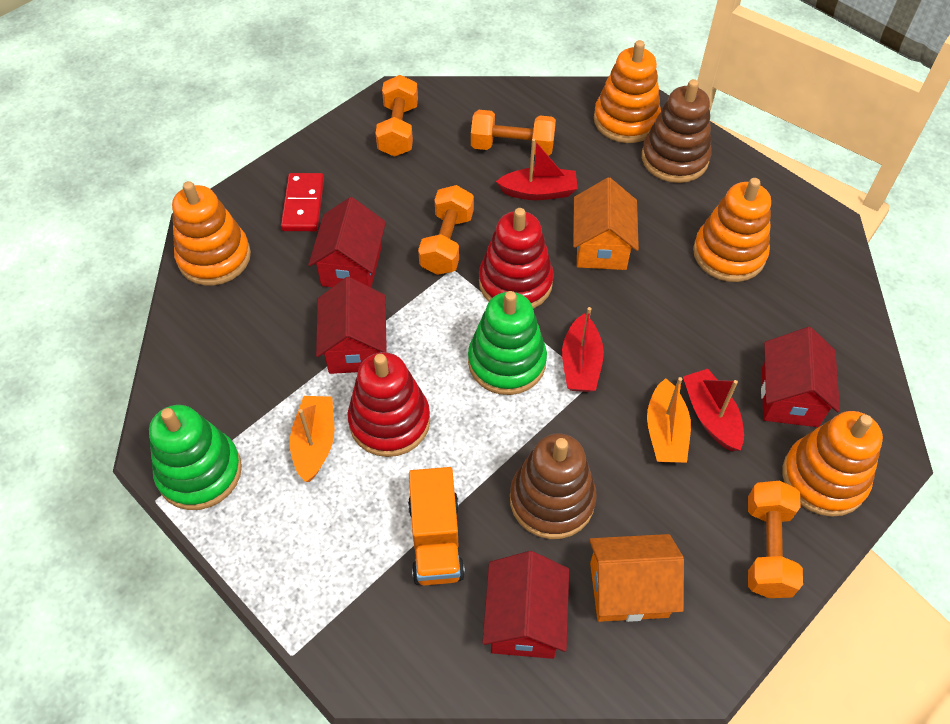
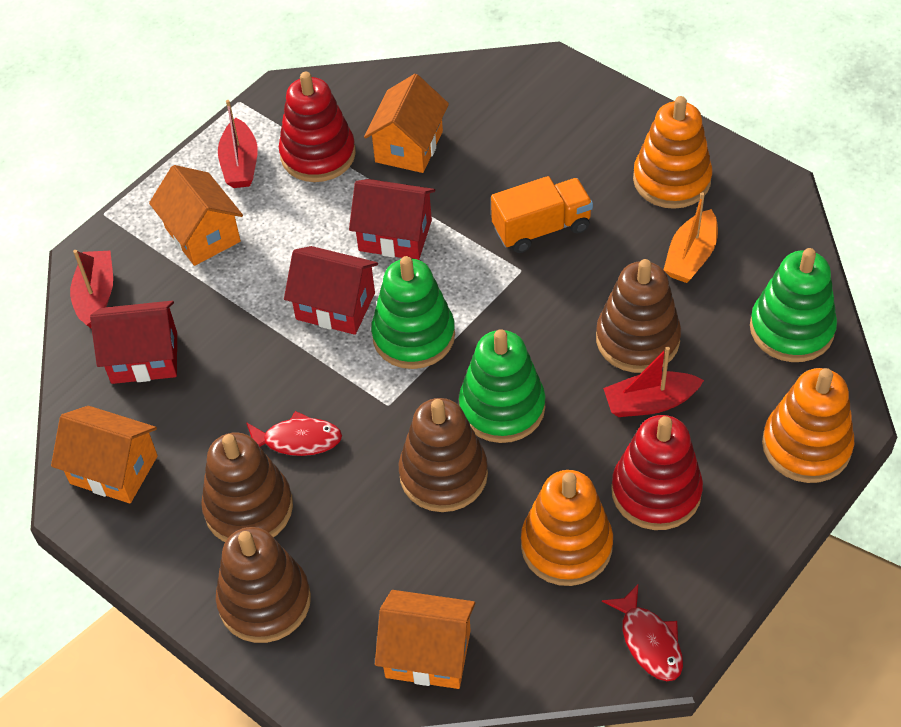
brown stacking toy: 2 -> 4
green stacking toy: 2 -> 3
orange boat: 2 -> 1
orange dumbbell: 4 -> 0
orange house: 2 -> 4
orange stacking toy: 4 -> 3
red domino: 1 -> 0
red fish: 0 -> 2
red house: 4 -> 3

